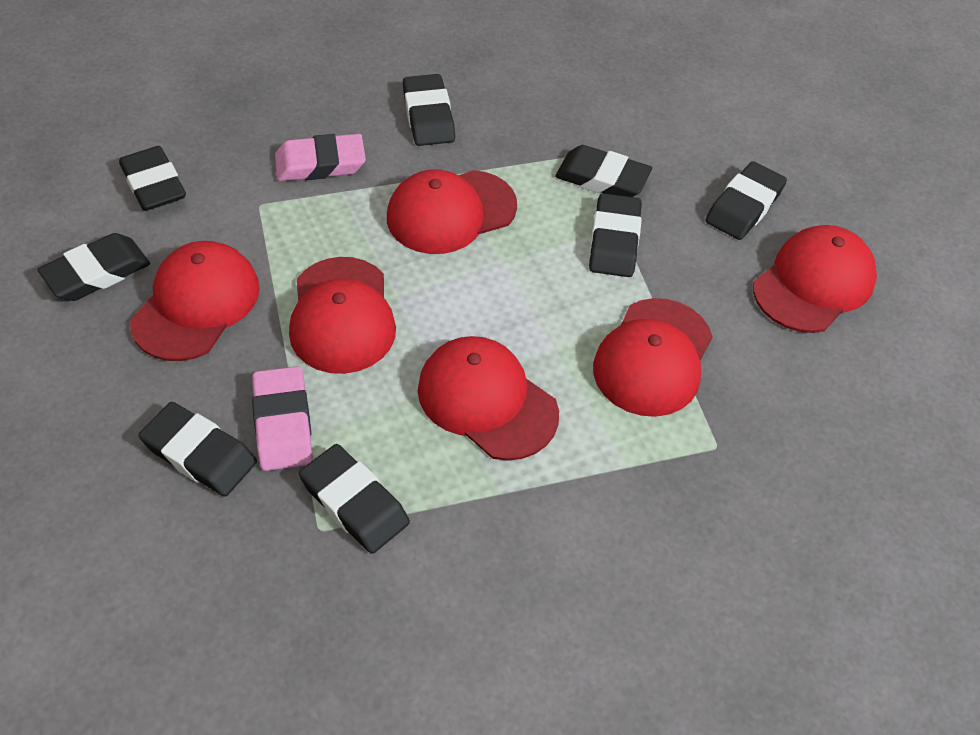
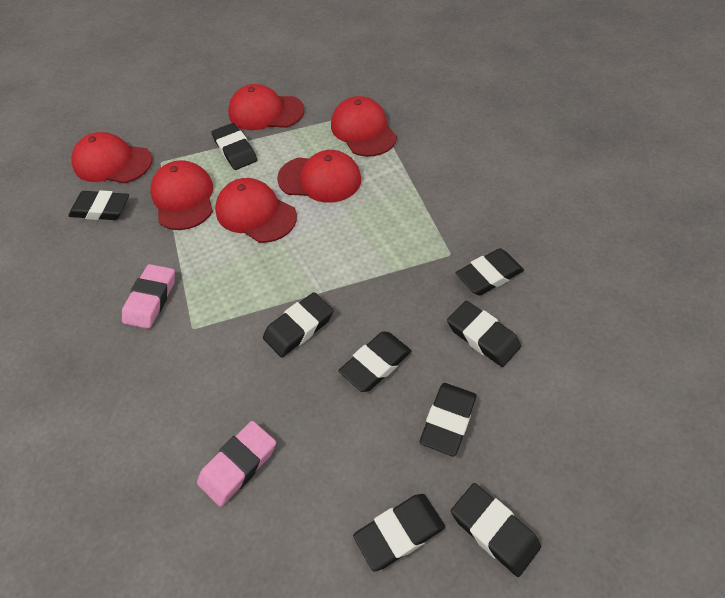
black eraser: 8 -> 9

